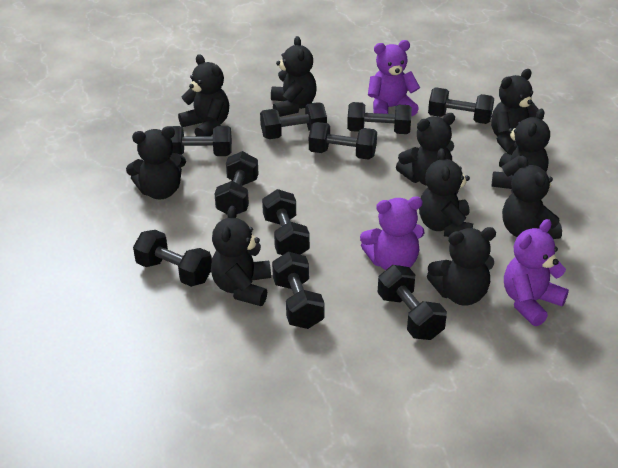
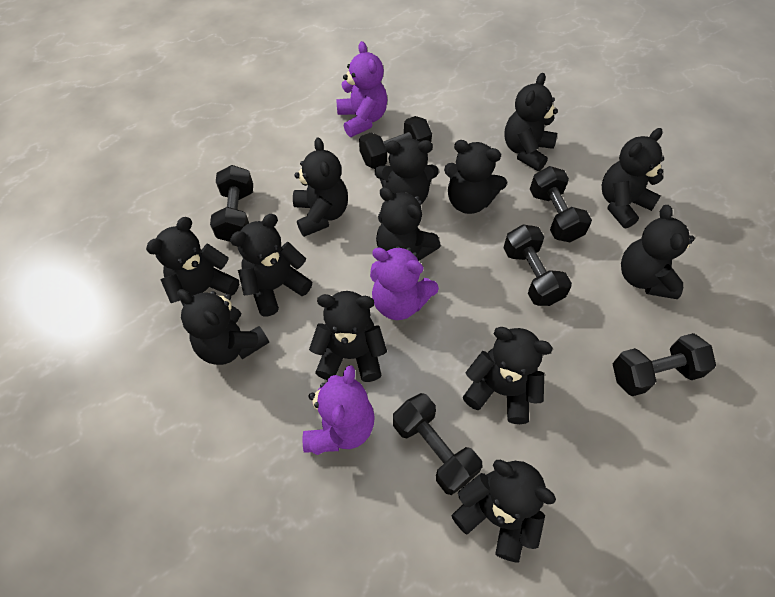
black dumbbell: 10 -> 6
black teddy bear: 10 -> 13

